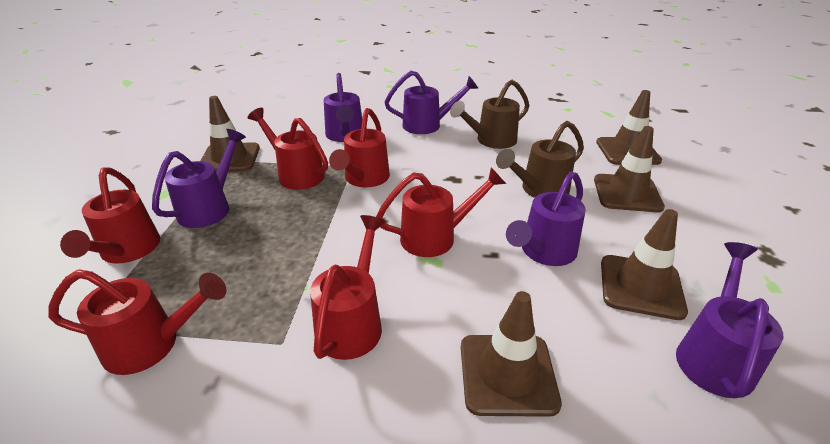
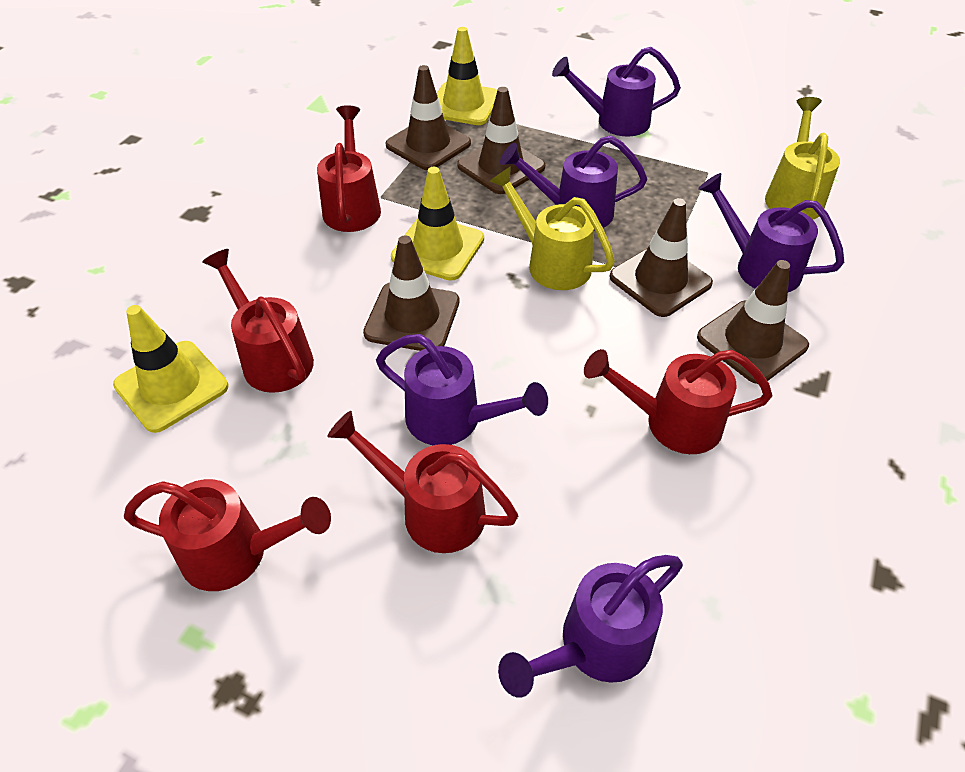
brown watering can: 2 -> 0
red watering can: 6 -> 5
yellow traffic cone: 0 -> 3
yellow watering can: 0 -> 2

